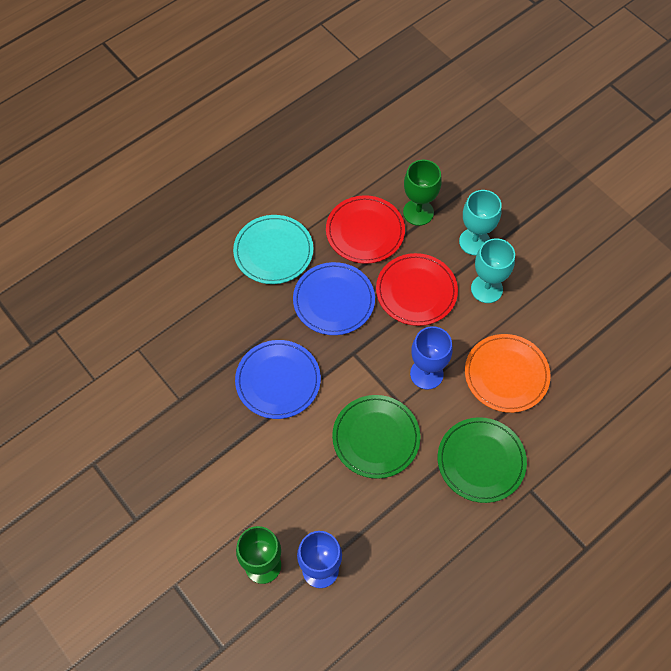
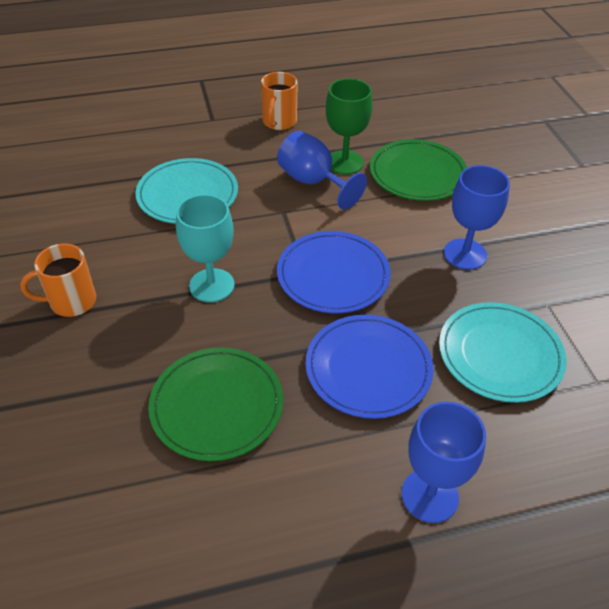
blue goblet: 2 -> 3
green goblet: 2 -> 1
orange mug: 0 -> 2
orange plate: 1 -> 0
red plate: 2 -> 0
turquoise goblet: 2 -> 1
turquoise plate: 1 -> 2

